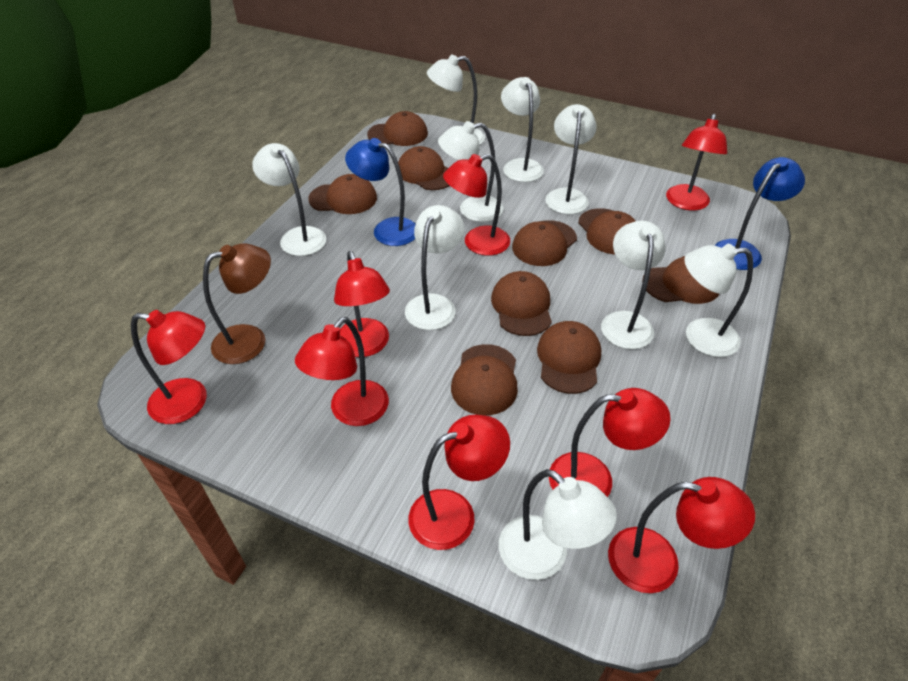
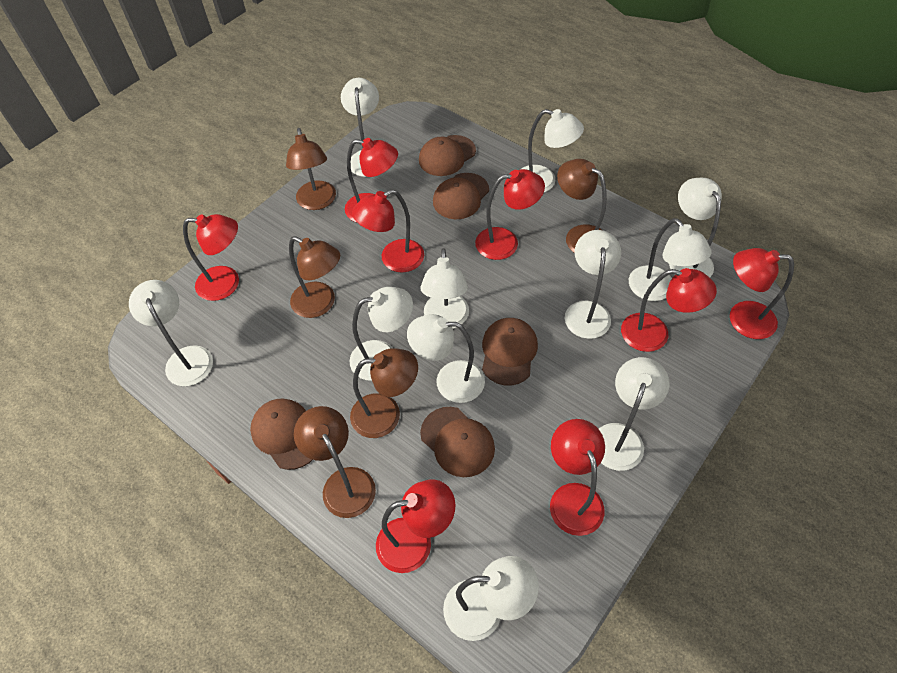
blue lamp: 2 -> 0
brown cap: 9 -> 5
brown lamp: 1 -> 5
white lamp: 9 -> 11

